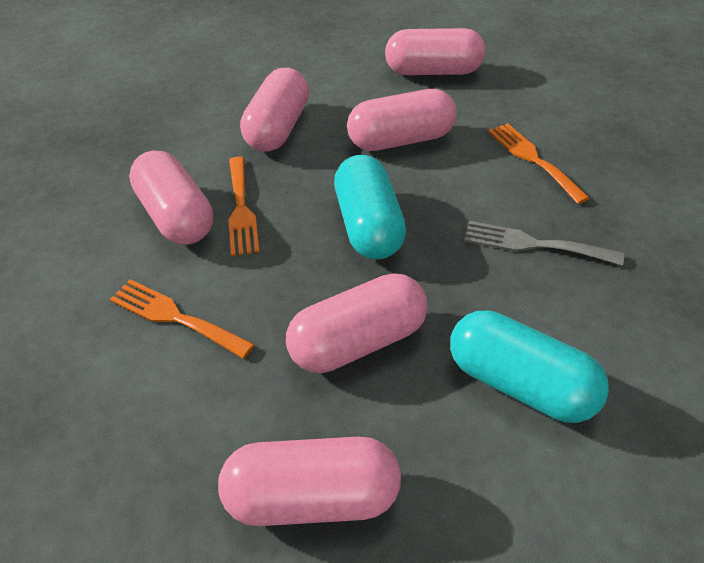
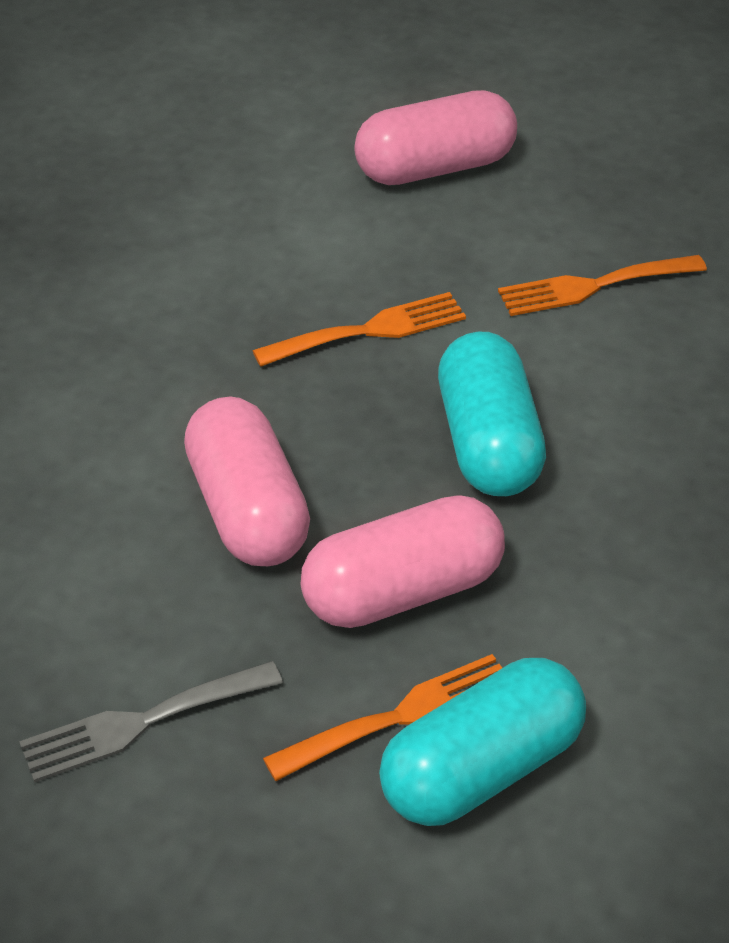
pink capsule: 6 -> 3

